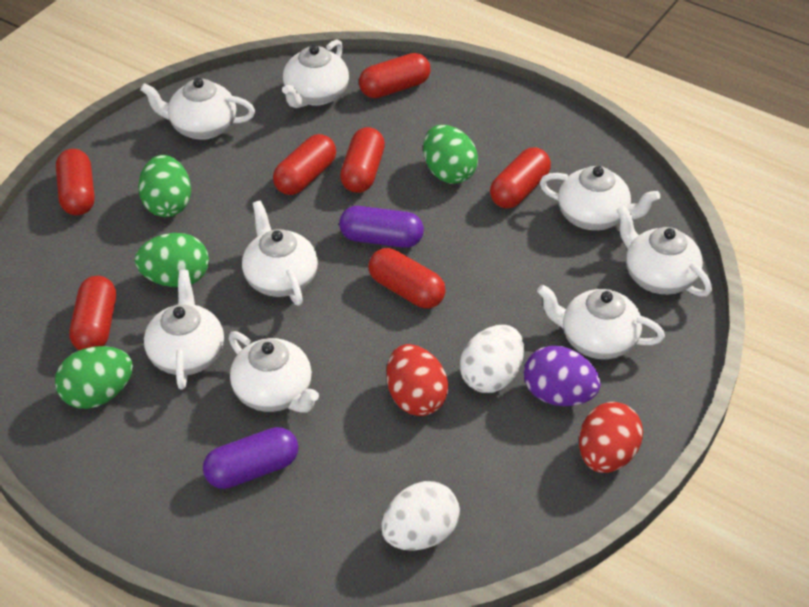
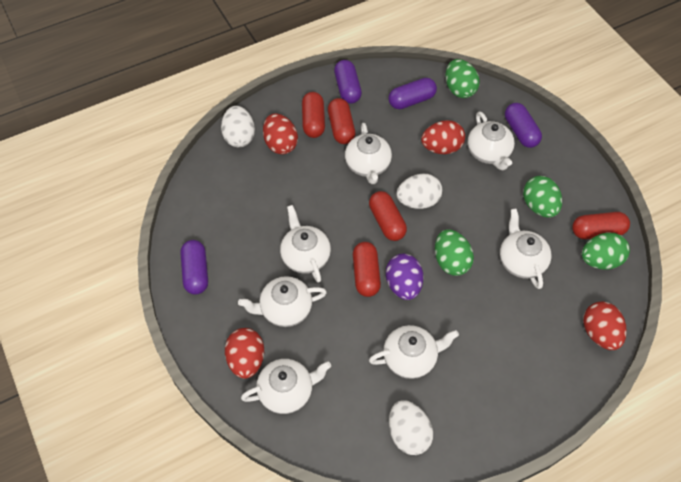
purple capsule: 2 -> 4
red capsule: 7 -> 5
red egg: 2 -> 4
white egg: 2 -> 3
white teapot: 8 -> 7

